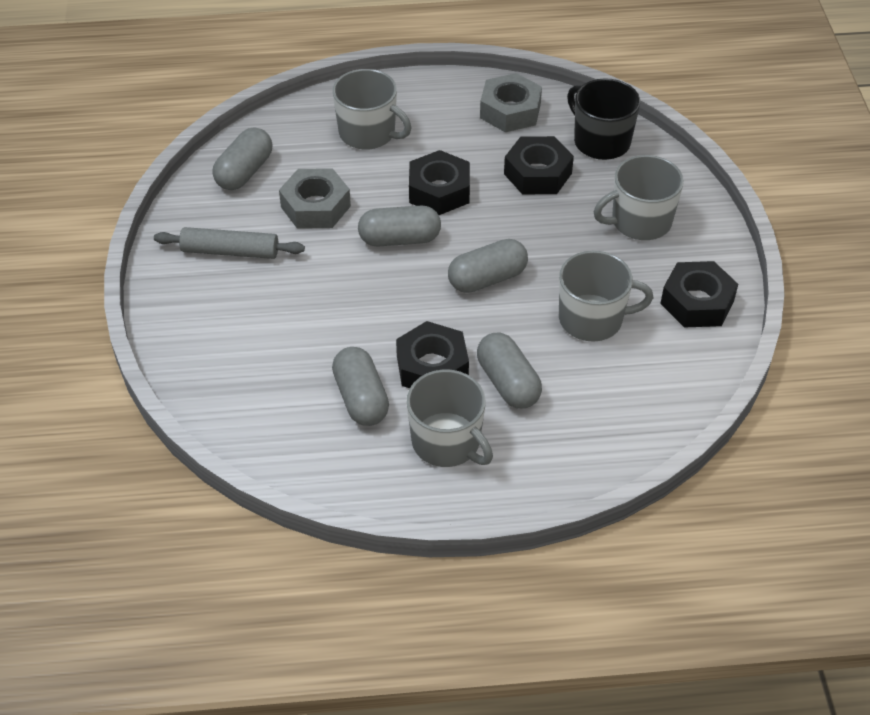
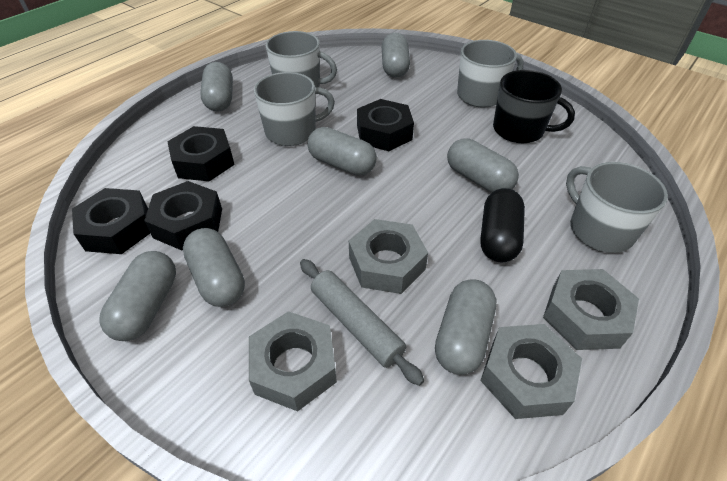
black capsule: 0 -> 1
grey capsule: 5 -> 7
grey nut: 2 -> 4

